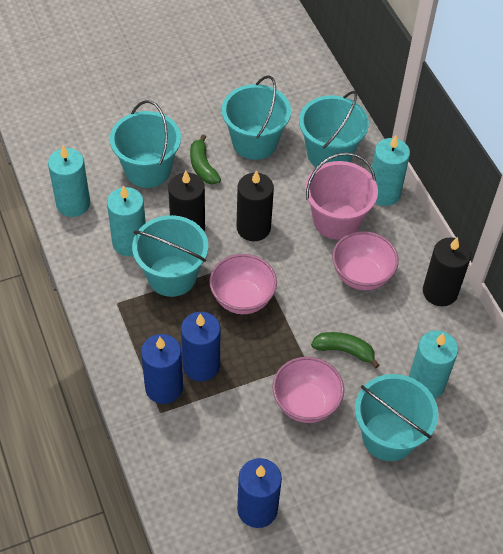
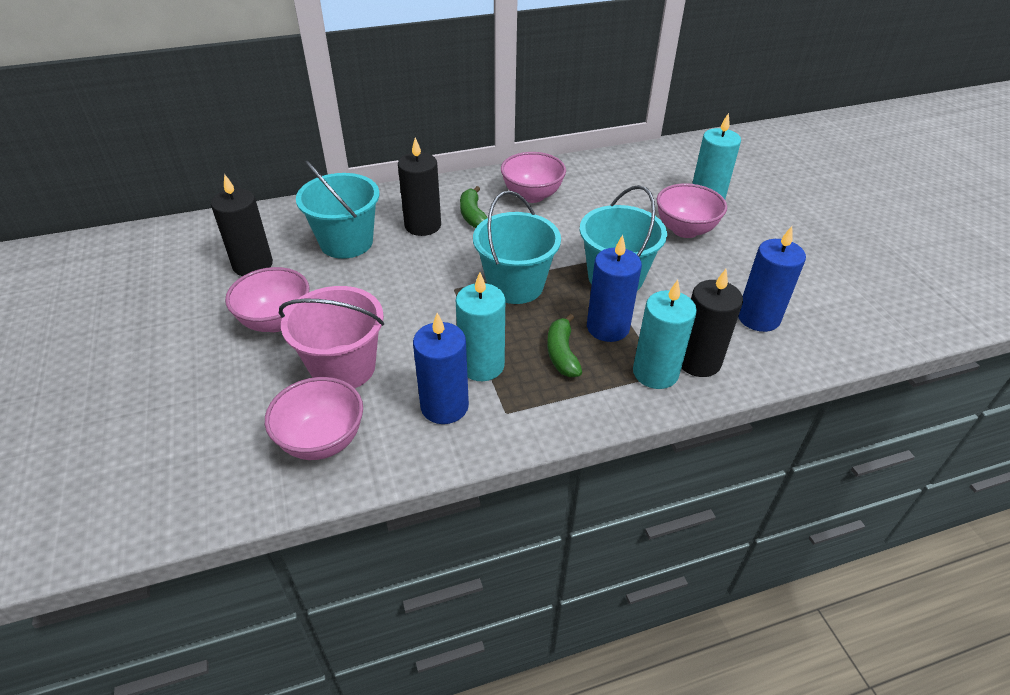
pink bowl: 3 -> 4
turquoise bucket: 5 -> 3
turquoise candle: 4 -> 3

